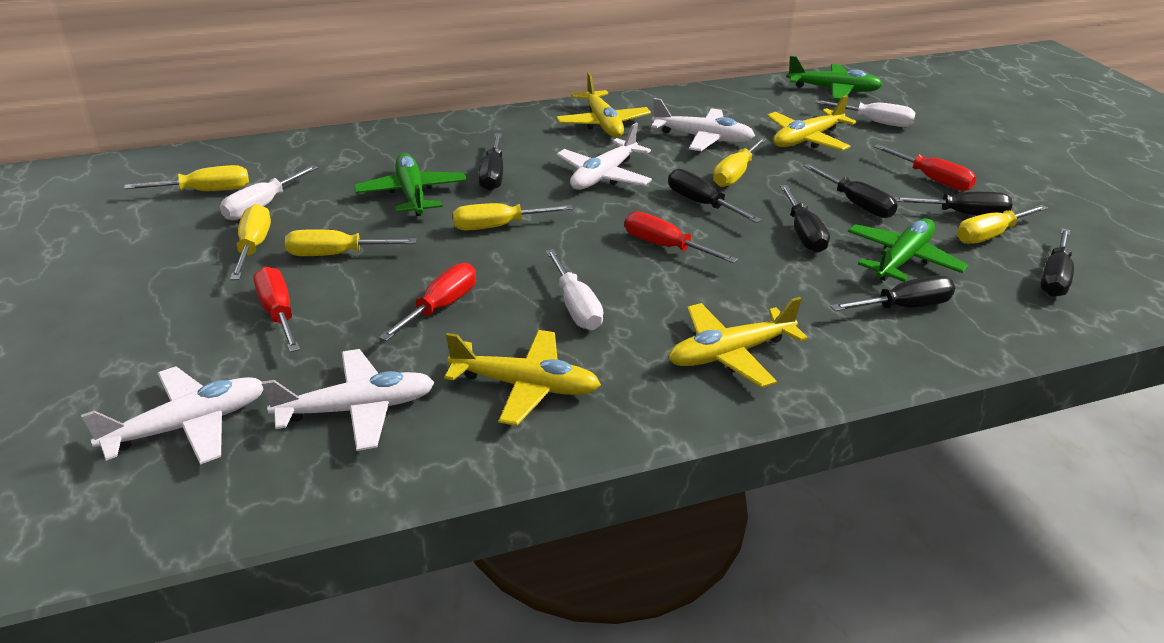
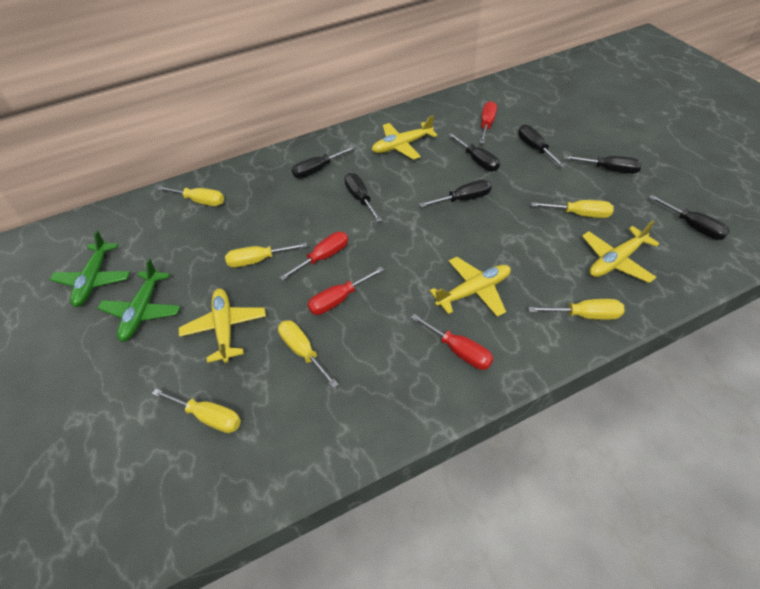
green plane: 3 -> 2
white plane: 4 -> 0
white screwdriver: 3 -> 0

